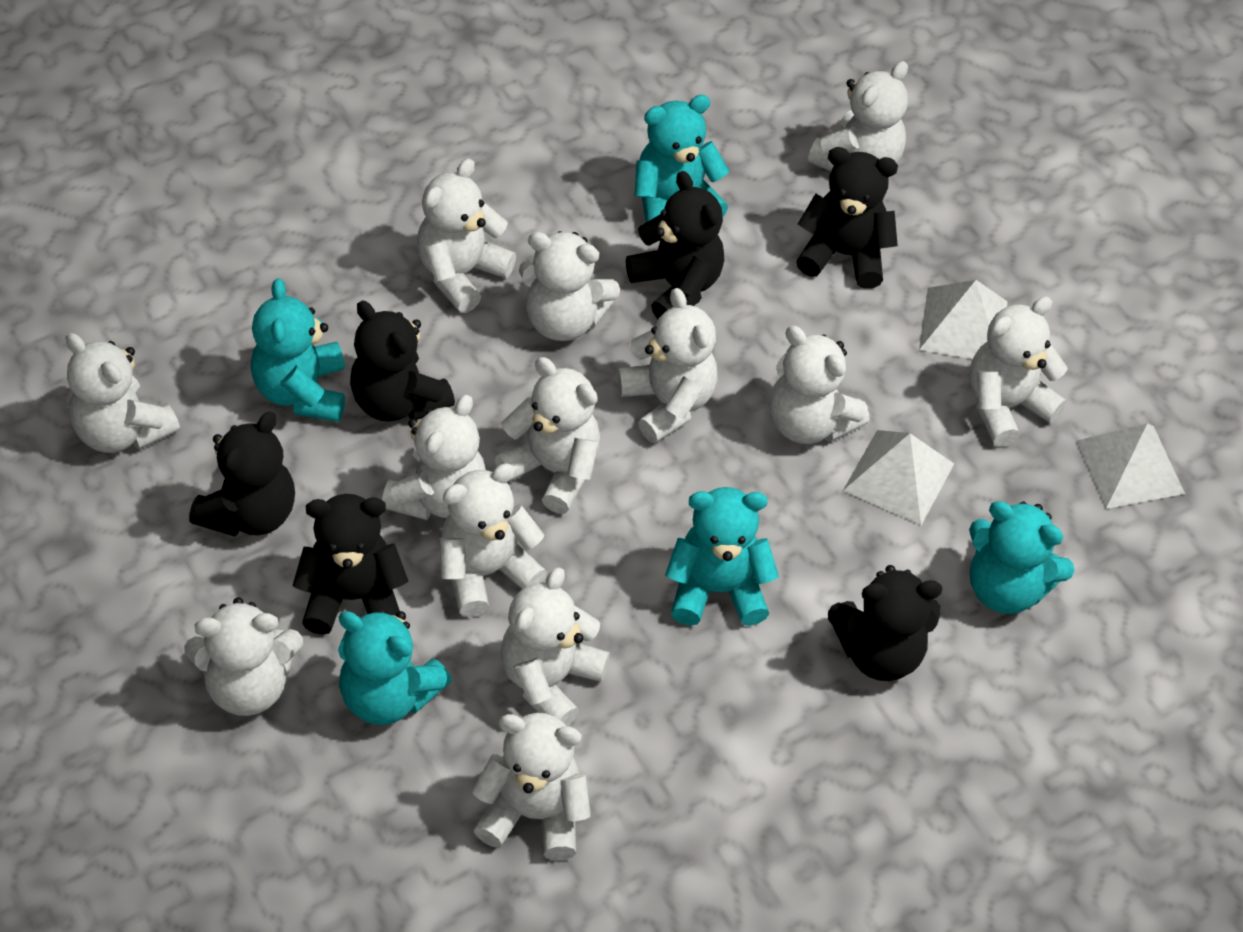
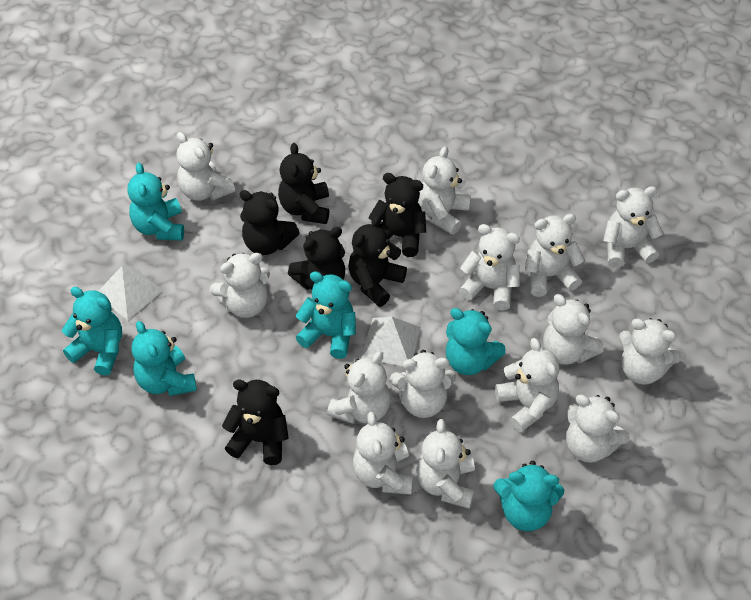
turquoise teddy bear: 5 -> 6
white pyramid: 3 -> 2
white teddy bear: 13 -> 14

